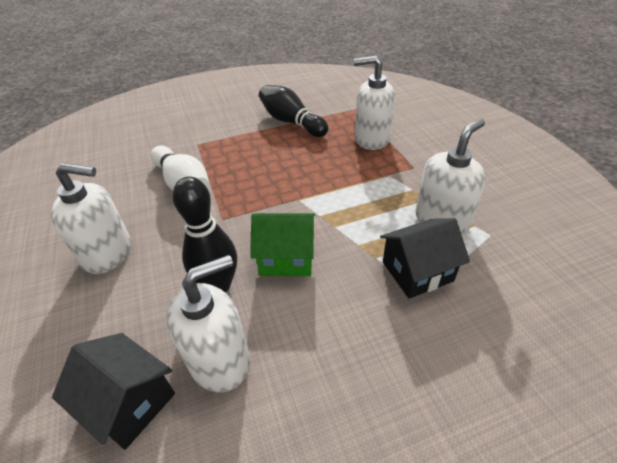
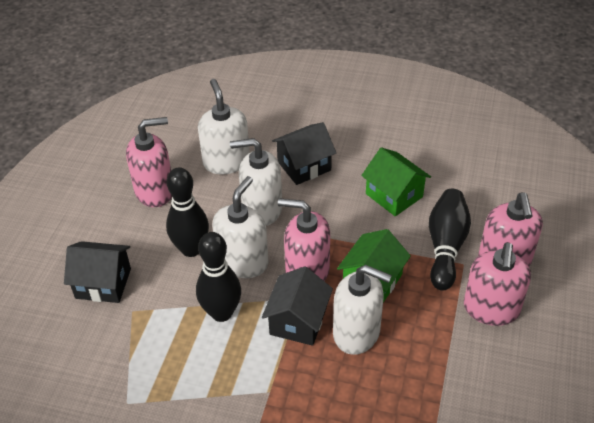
black bowling pin: 2 -> 3
black house: 2 -> 3
green house: 1 -> 2
pink soap dispenser: 0 -> 4
white bowling pin: 1 -> 0

